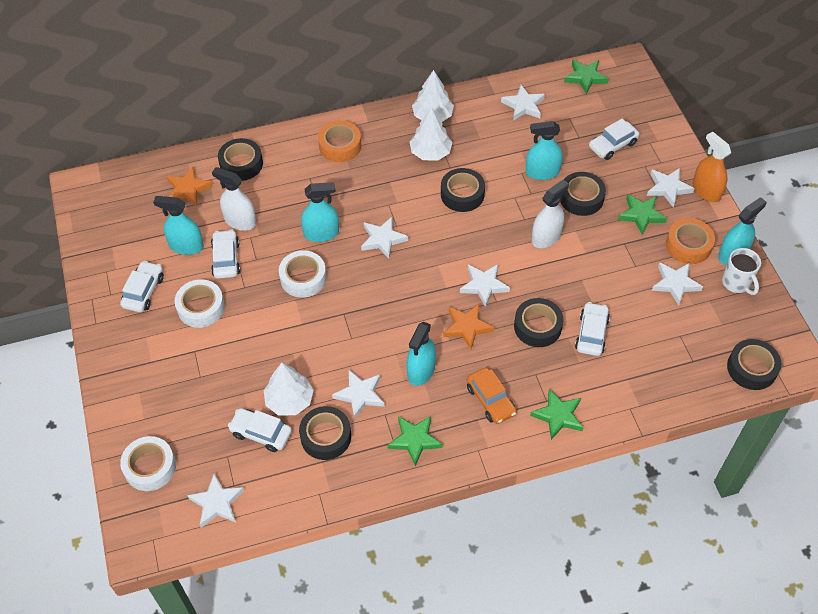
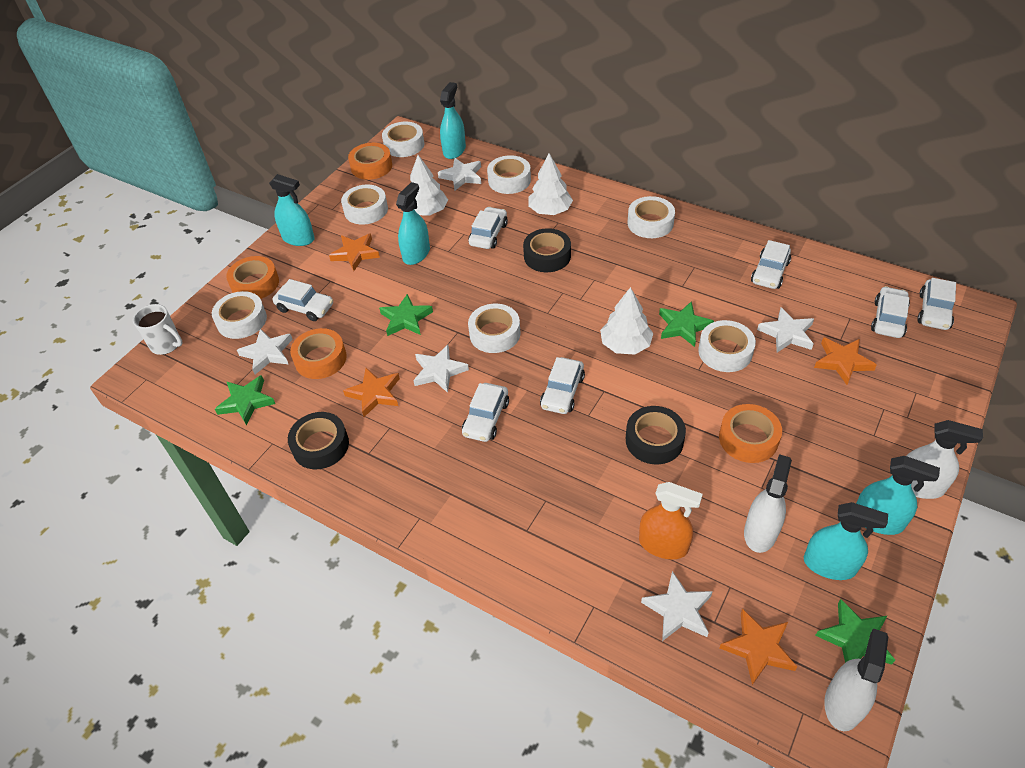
black tape: 6 -> 3
orange car: 1 -> 0
orange star: 2 -> 4
orange tape: 2 -> 4
white car: 5 -> 7
white spray bottle: 2 -> 3
white star: 7 -> 5
white tape: 3 -> 7

